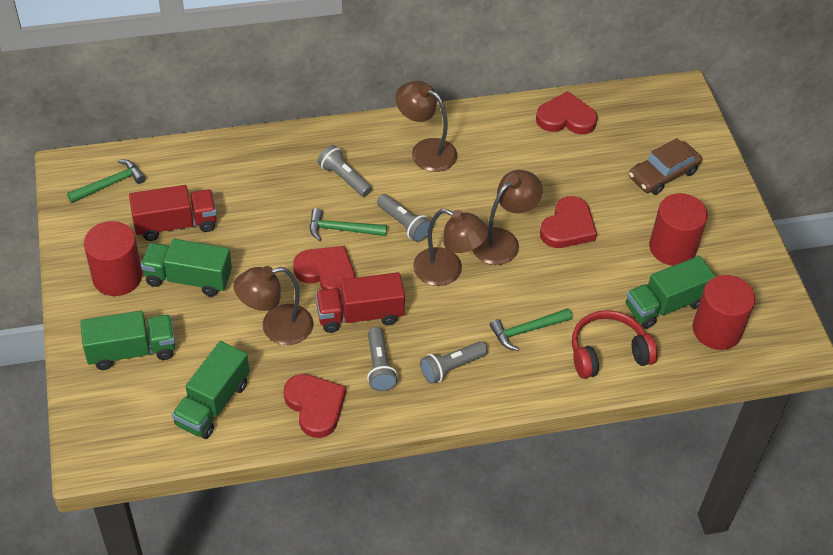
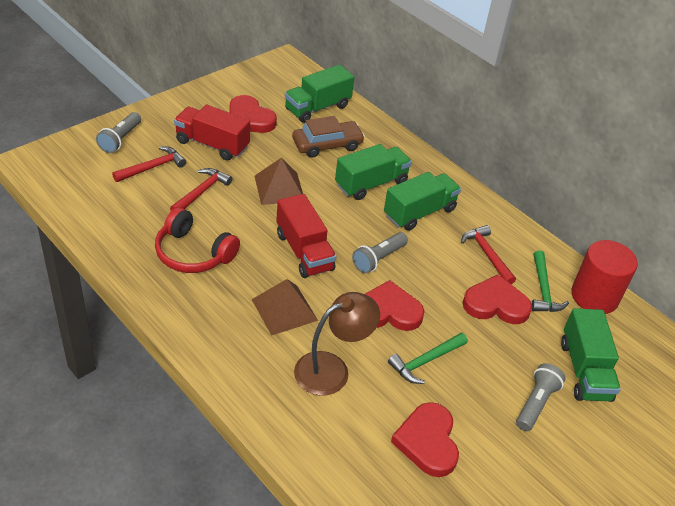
brown lamp: 4 -> 1
brown pyramid: 0 -> 2
green hammer: 3 -> 2
grey flashlight: 4 -> 3
red cylinder: 3 -> 1
red hammer: 0 -> 3

